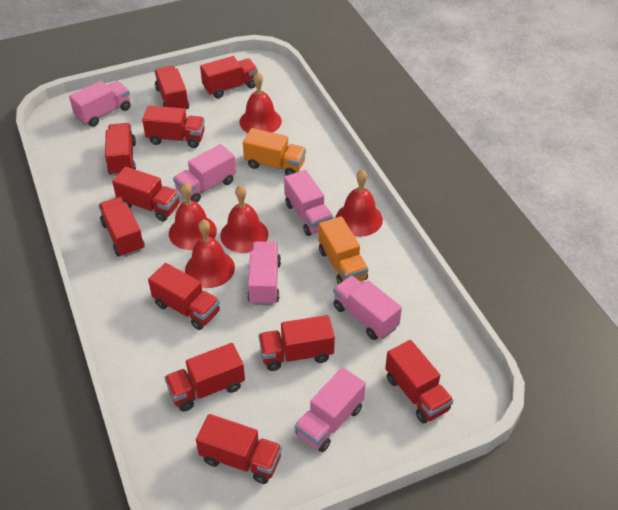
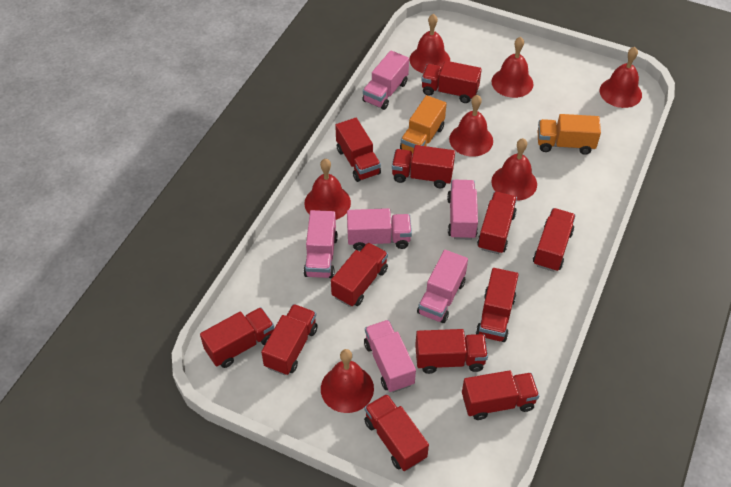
red bell: 5 -> 7
red truck: 11 -> 12

